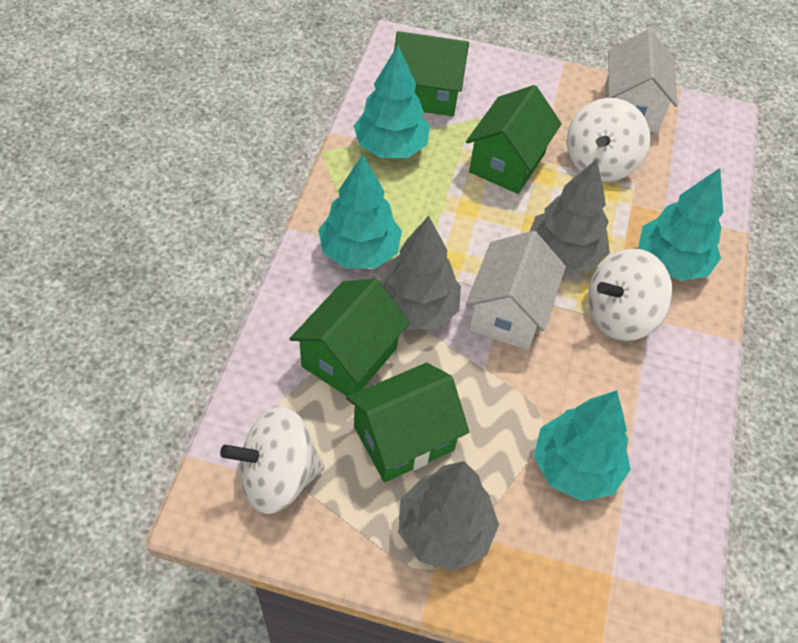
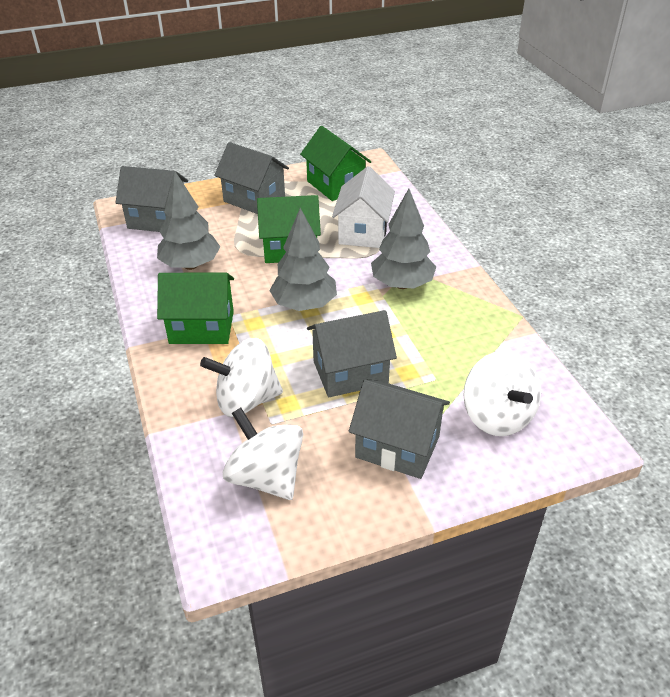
green house: 4 -> 3
grey house: 0 -> 4
turquoise tree: 4 -> 0
white house: 2 -> 1

